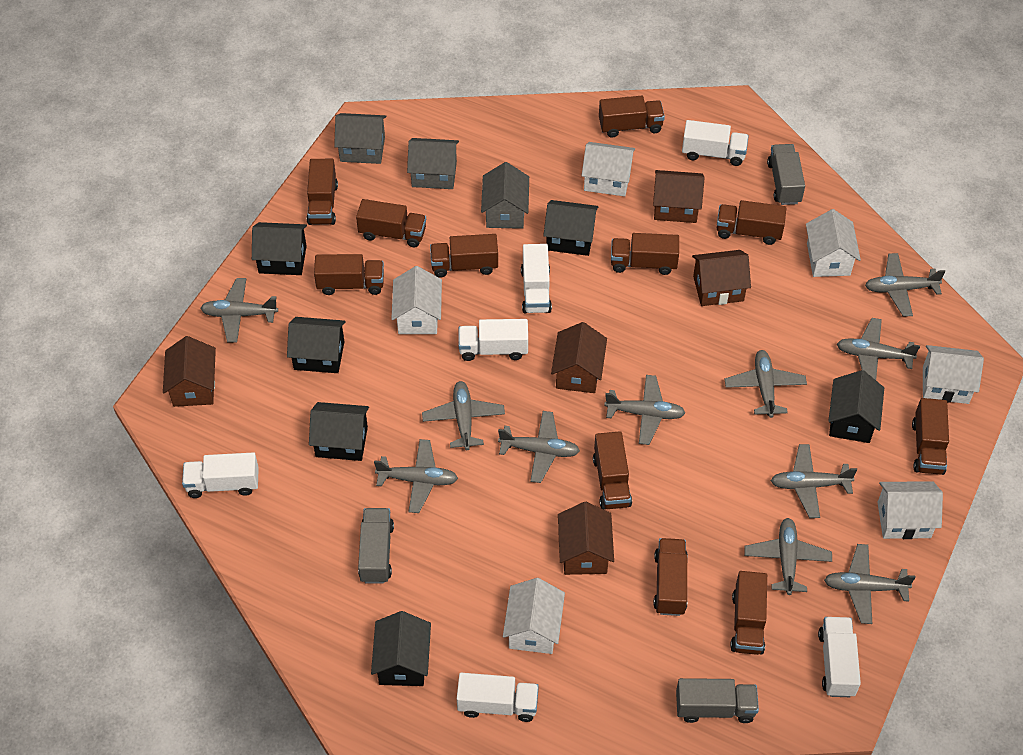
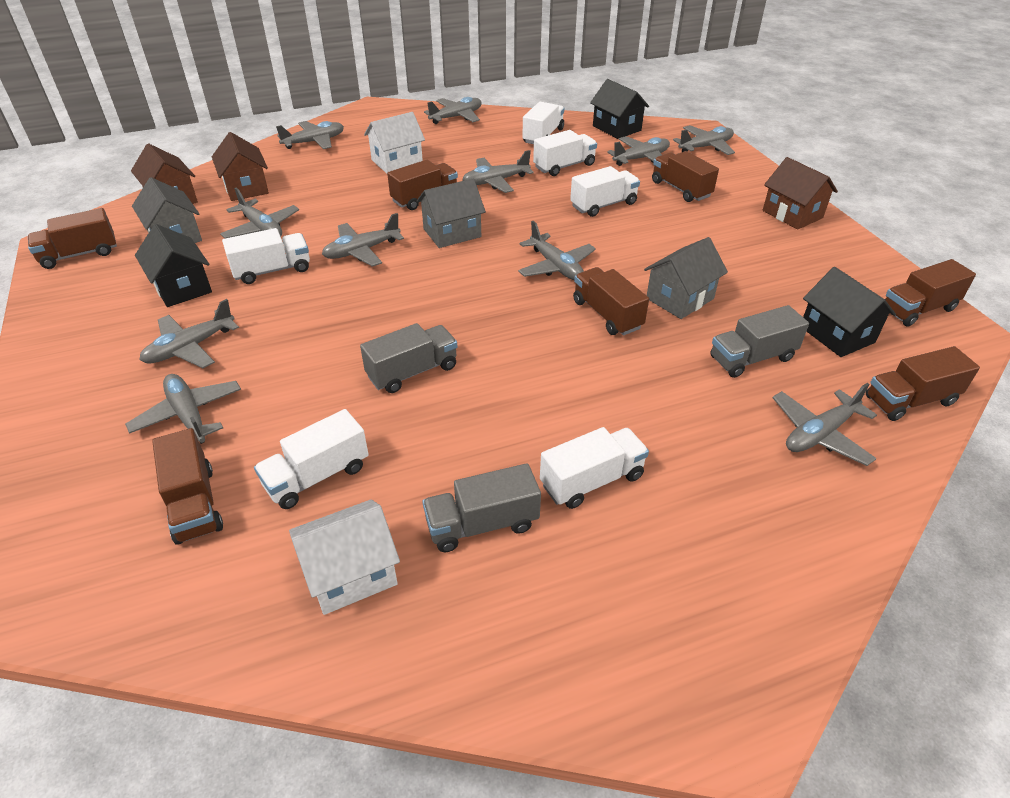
black house: 6 -> 3
brown house: 5 -> 3
brown truck: 11 -> 7
white house: 6 -> 2

